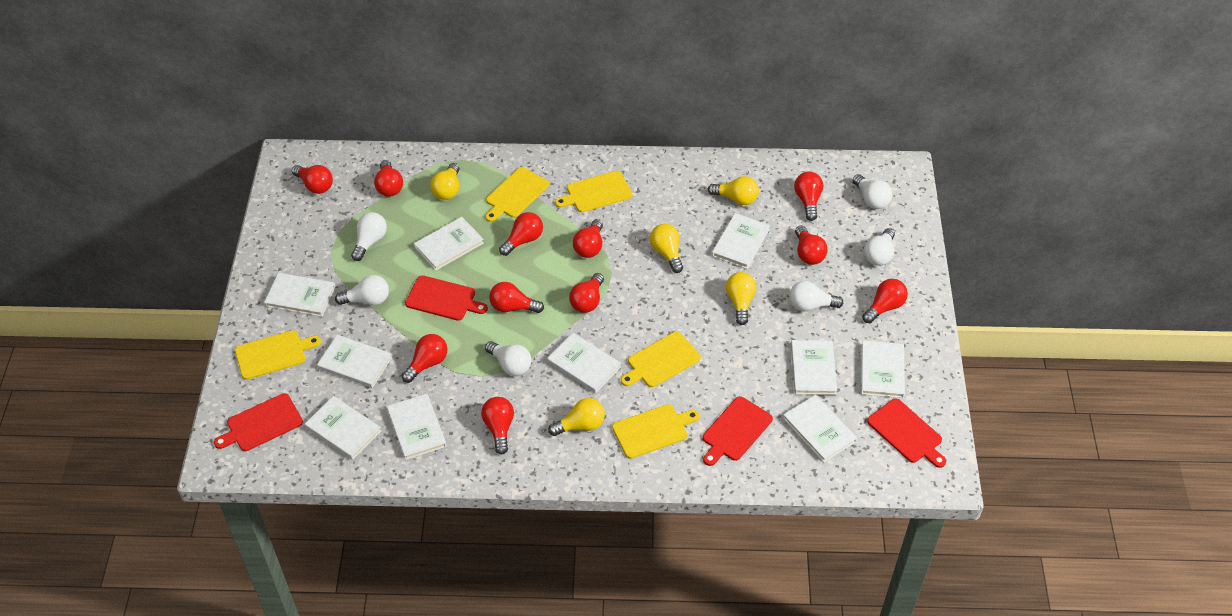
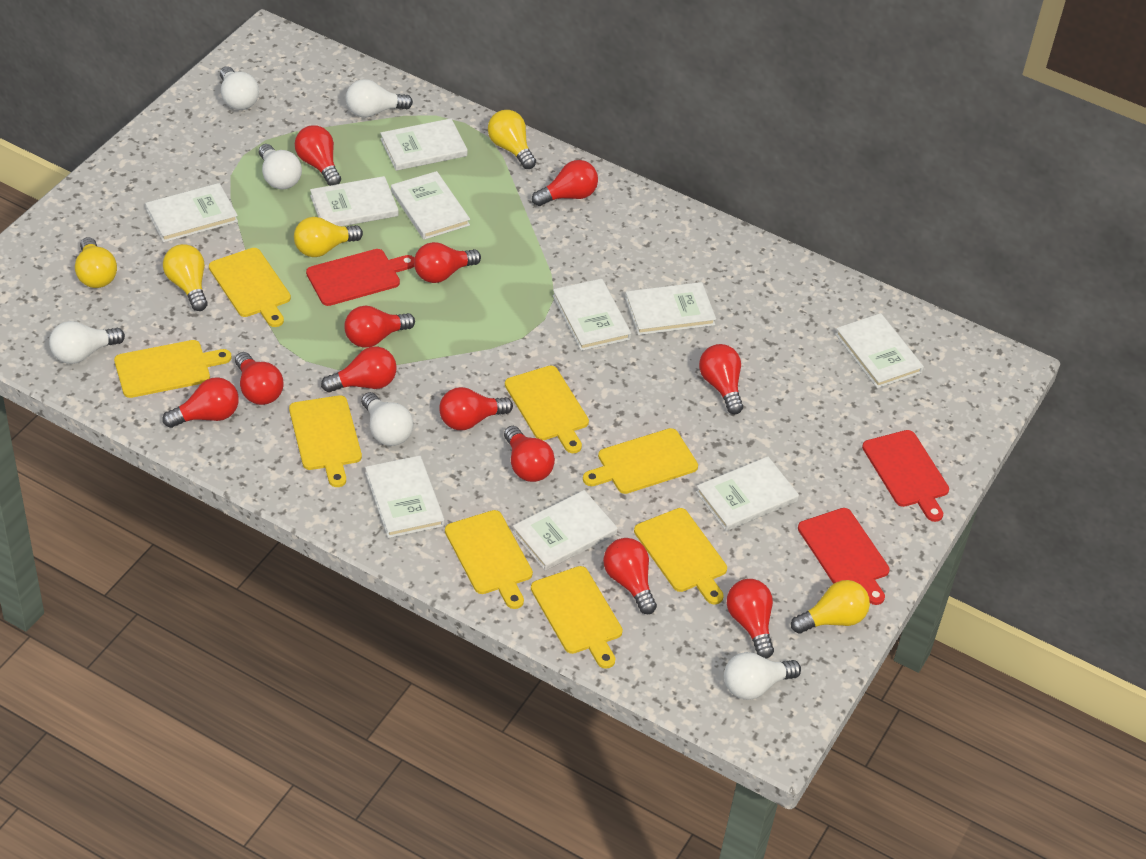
red cutting board: 4 -> 3
red light bulb: 11 -> 12
yellow cutting board: 5 -> 8

